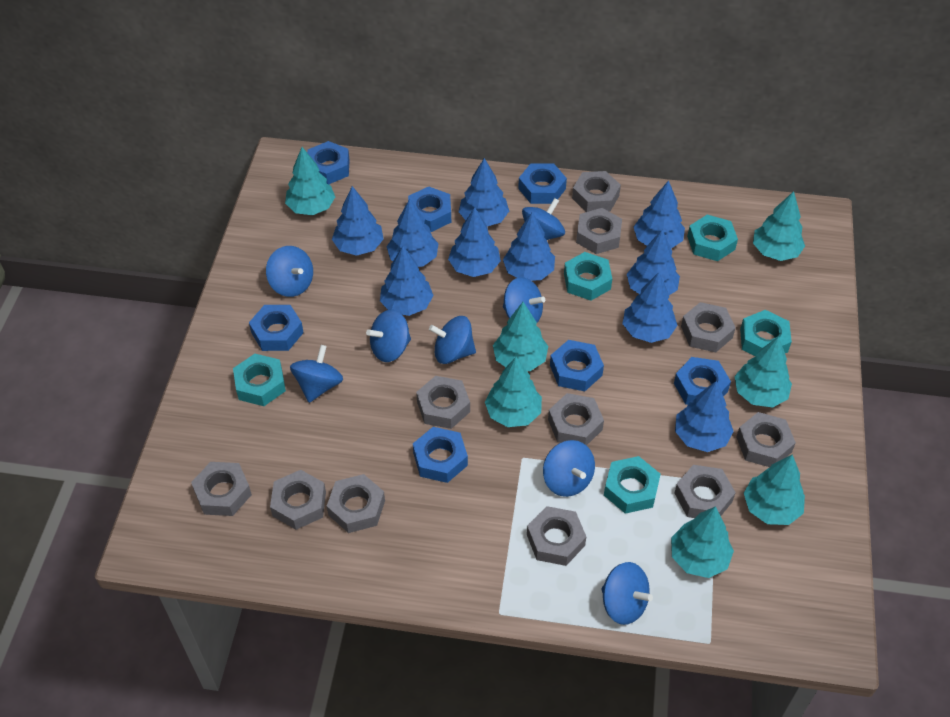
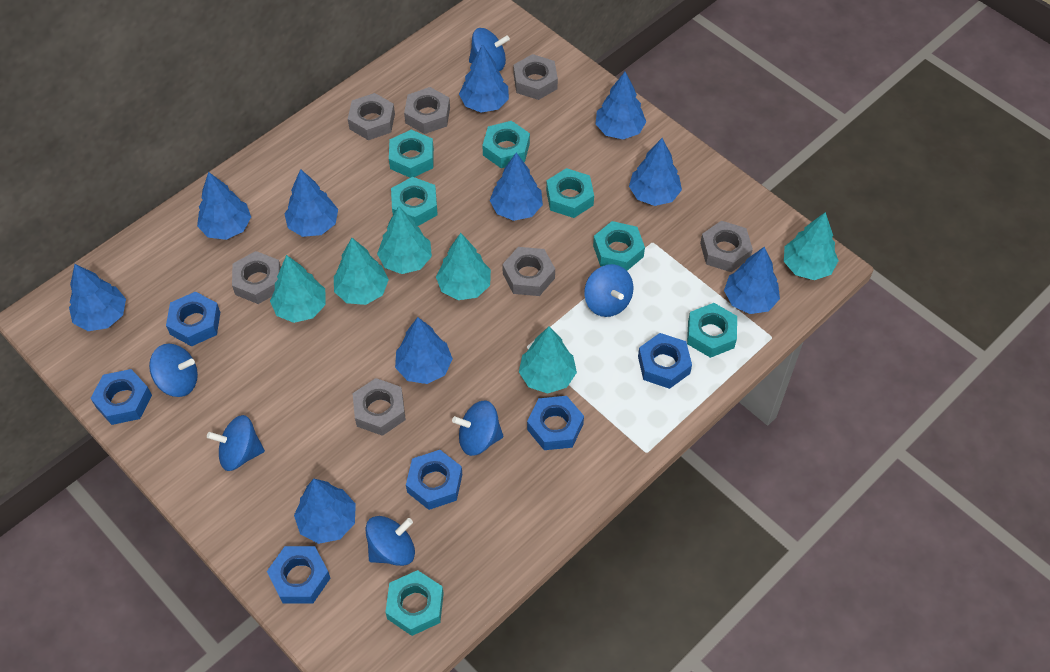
blue nut: 7 -> 6
blue spinning top: 8 -> 6
grey nut: 11 -> 7
turquoise nut: 5 -> 7
turquoise tree: 7 -> 6

